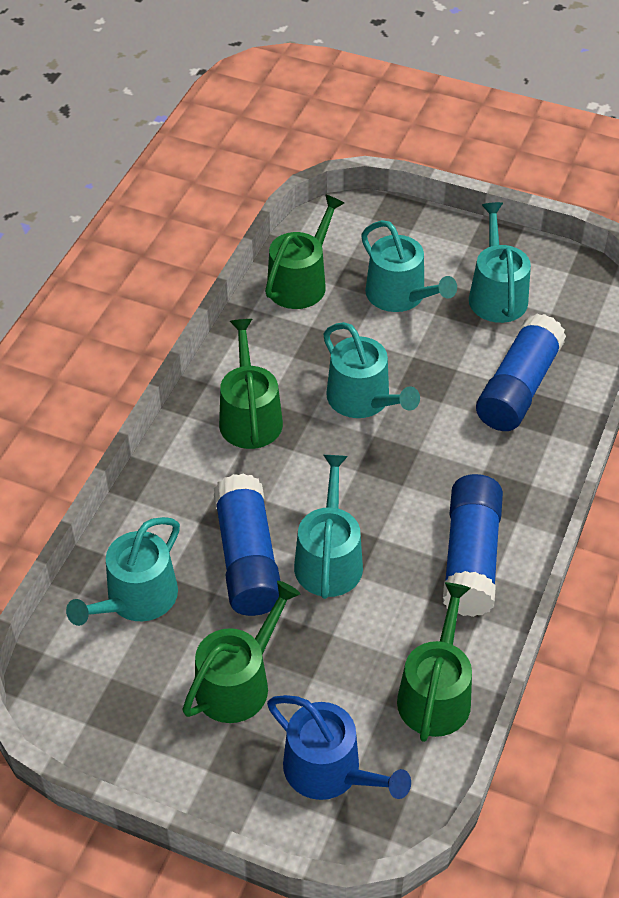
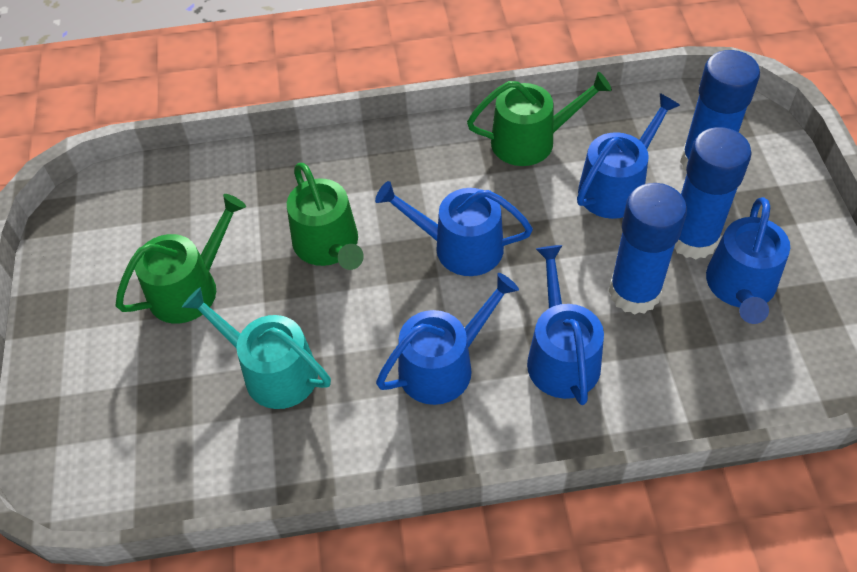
blue watering can: 1 -> 5
green watering can: 4 -> 3
turquoise watering can: 5 -> 1

